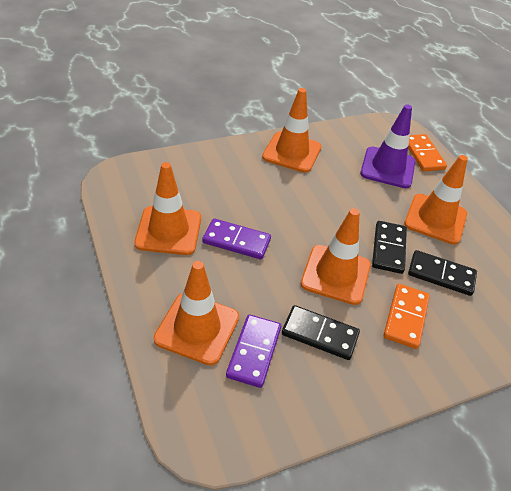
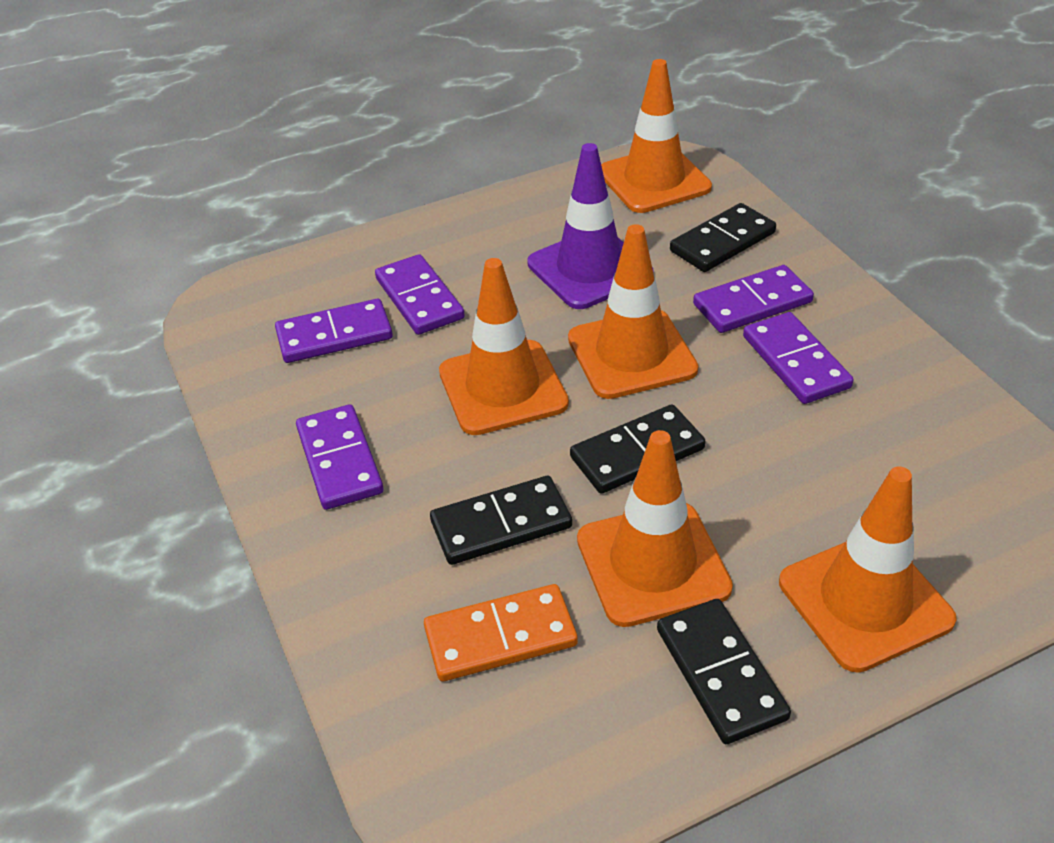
black domino: 3 -> 4
orange domino: 2 -> 1
purple domino: 2 -> 5

